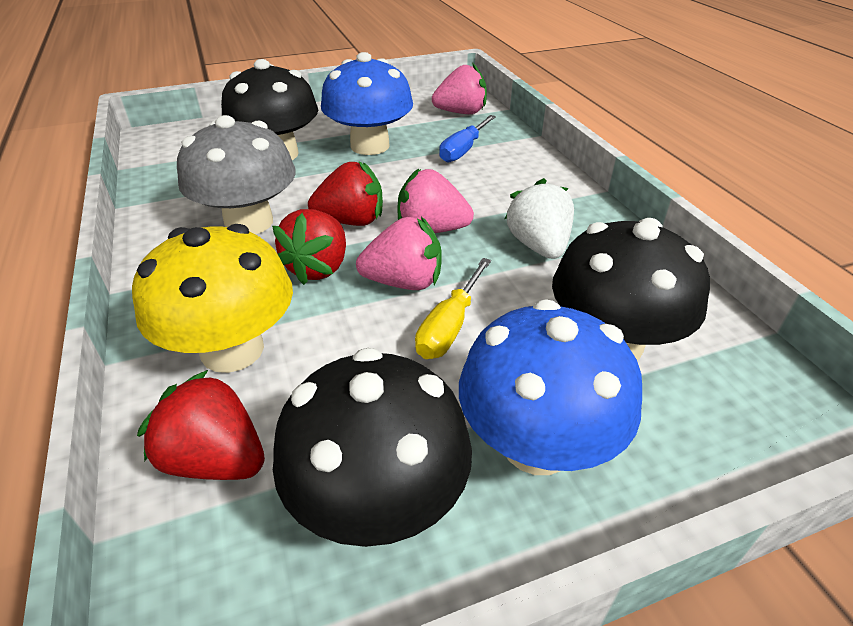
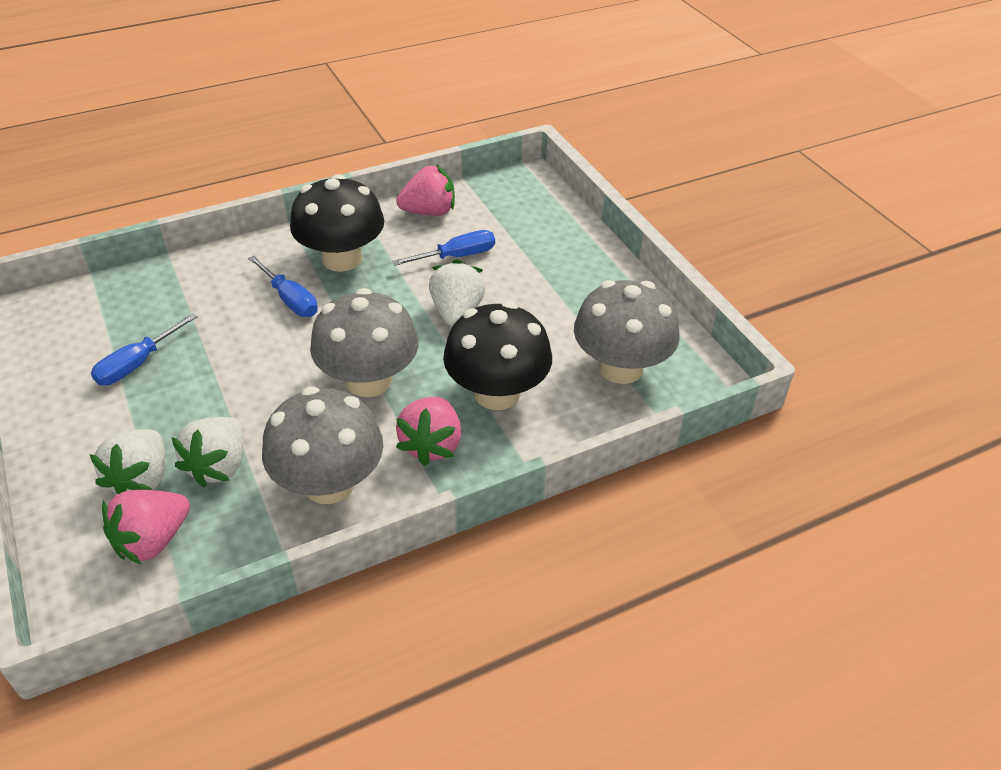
black mushroom: 3 -> 2
blue mushroom: 2 -> 0
blue screwdriver: 1 -> 3
grey mushroom: 1 -> 3
red strawberry: 3 -> 0
white strawberry: 1 -> 3
yellow mushroom: 1 -> 0
yellow screwdriver: 1 -> 0

